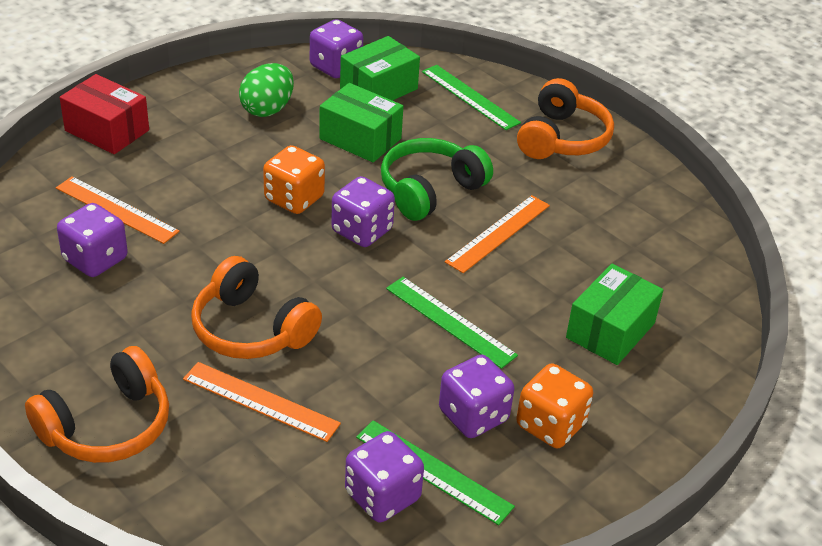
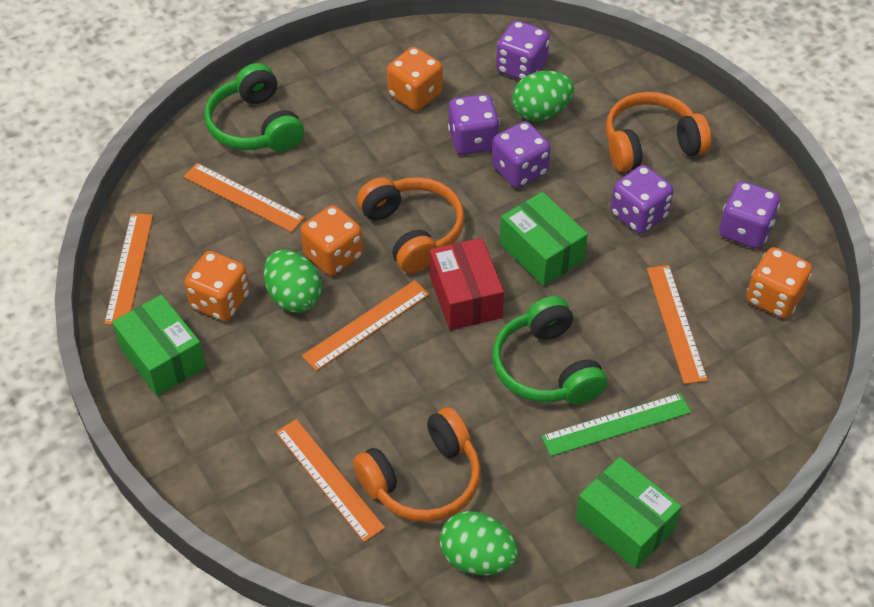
green egg: 1 -> 3
green headphones: 1 -> 2
green ruler: 3 -> 1
orange dice: 2 -> 4
orange ruler: 3 -> 5

